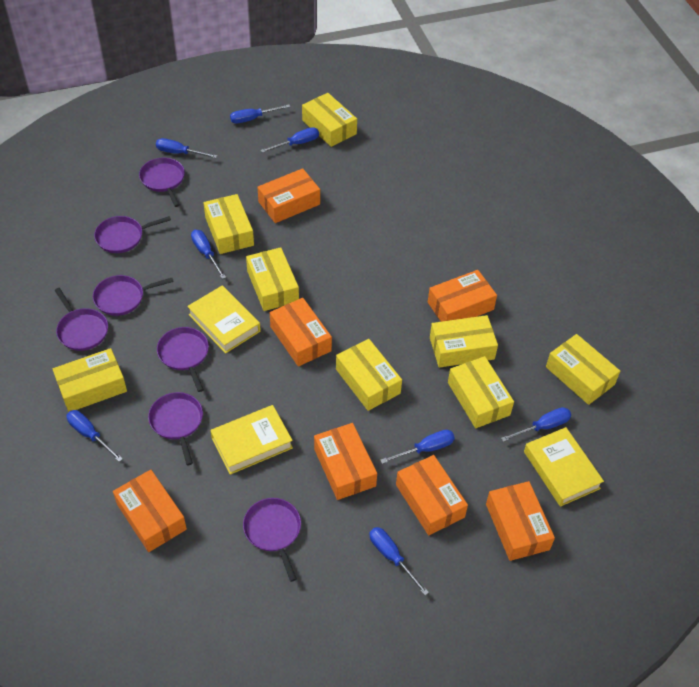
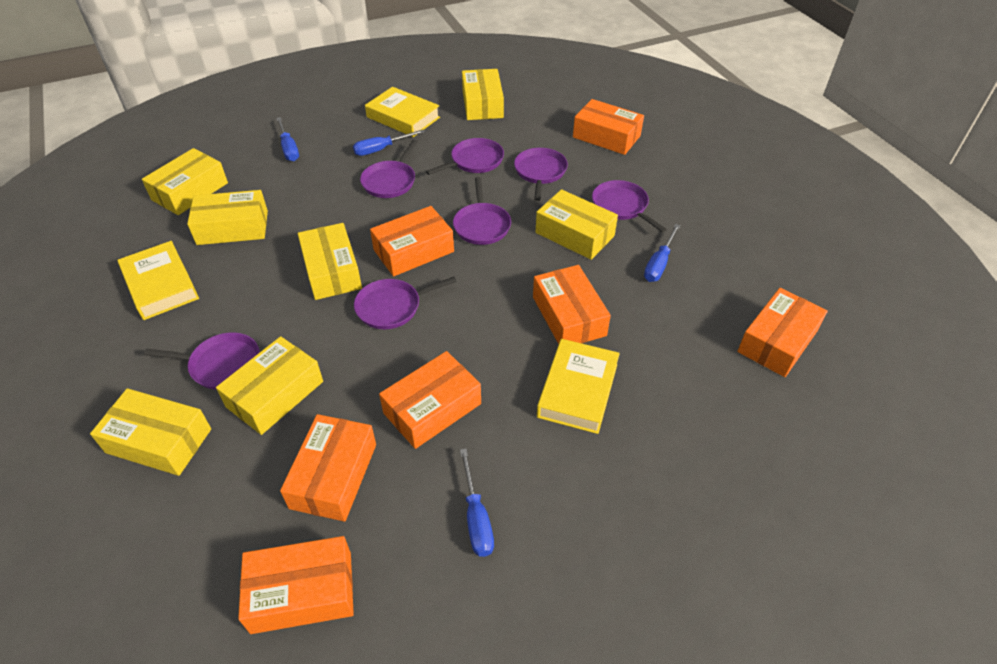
blue screwdriver: 8 -> 4
yellow box: 8 -> 7

